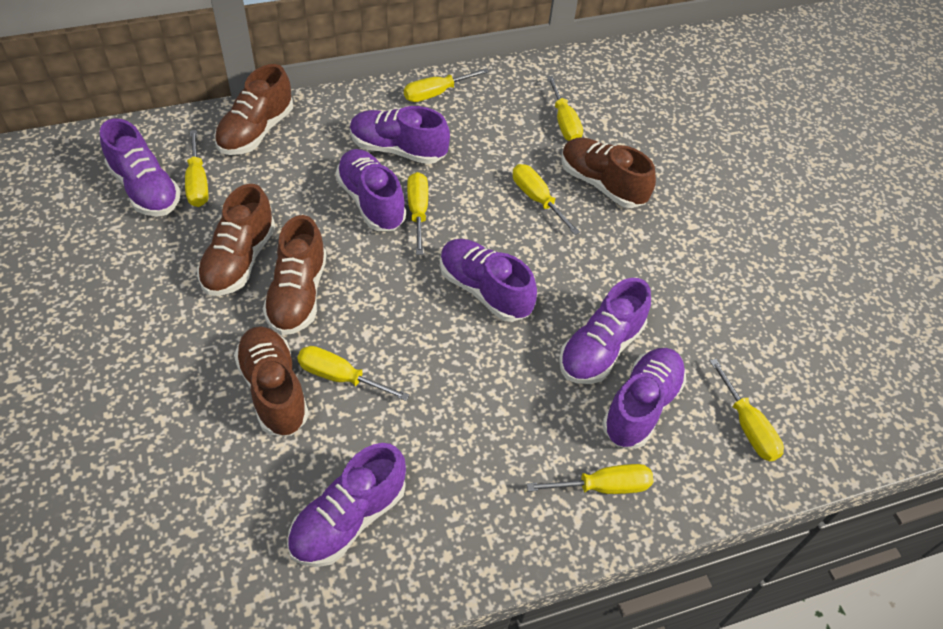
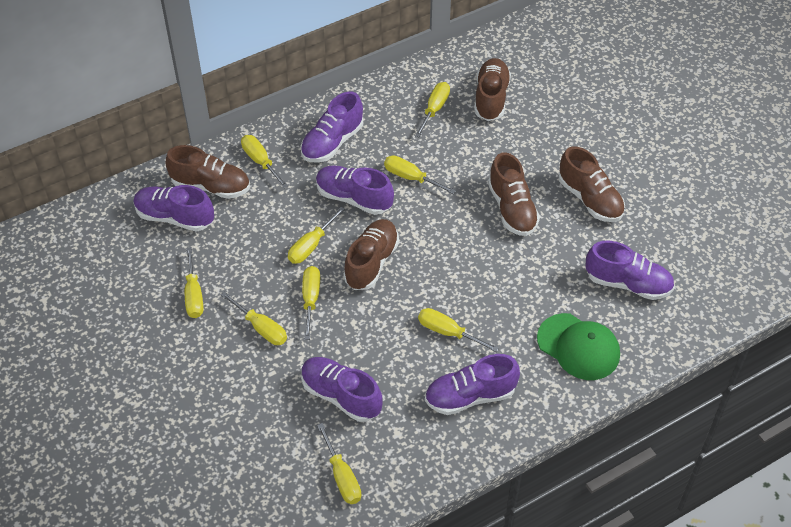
green cap: 0 -> 1
purple shoe: 7 -> 6
yellow screwdriver: 8 -> 9

